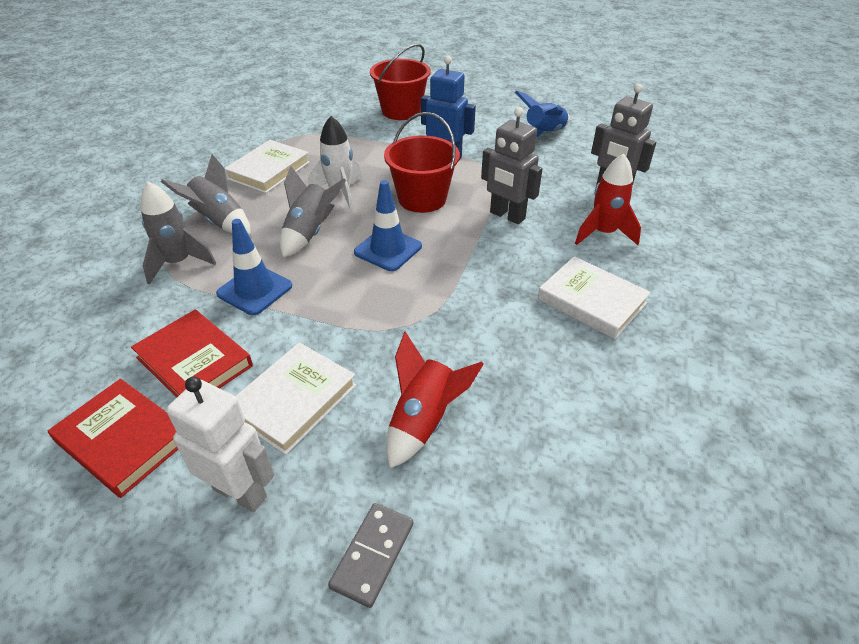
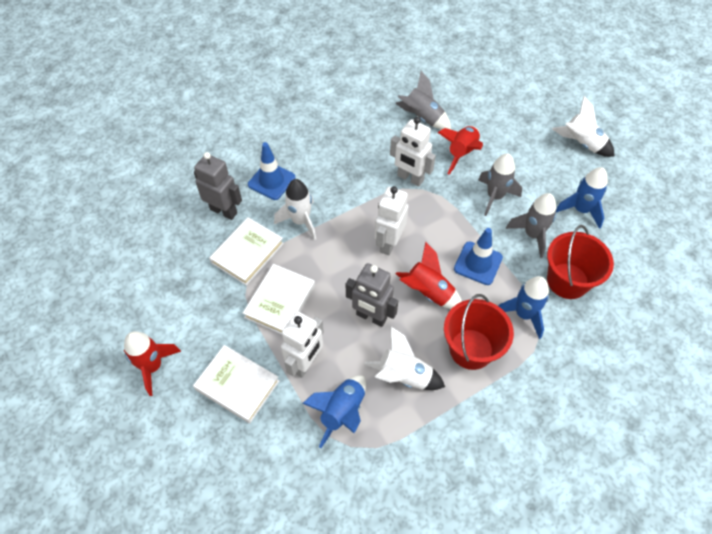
blue robot: 1 -> 0
blue rocket: 1 -> 3
grey domino: 1 -> 0
red book: 2 -> 0
red rocket: 2 -> 3
white robot: 1 -> 3
white rocket: 1 -> 3

